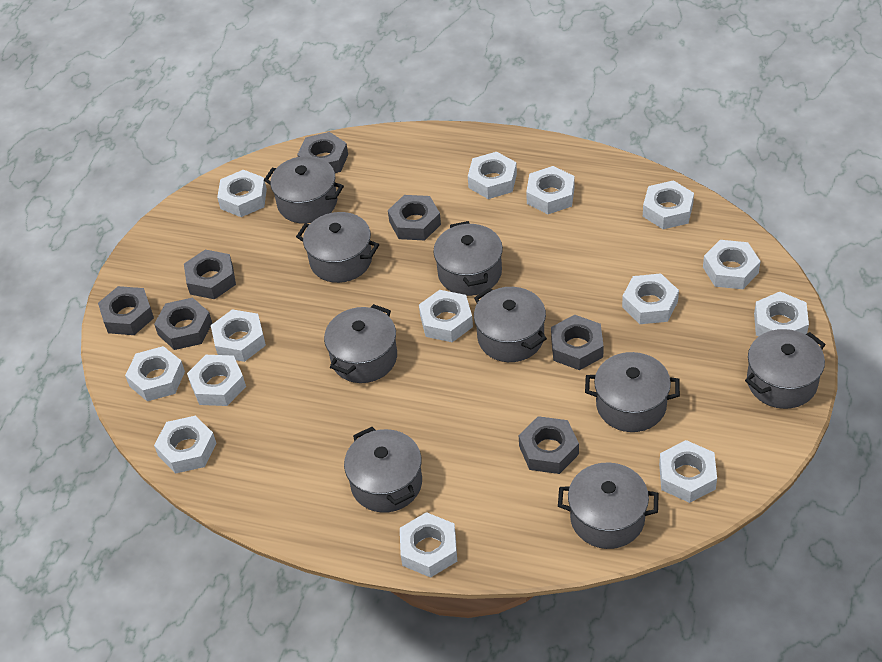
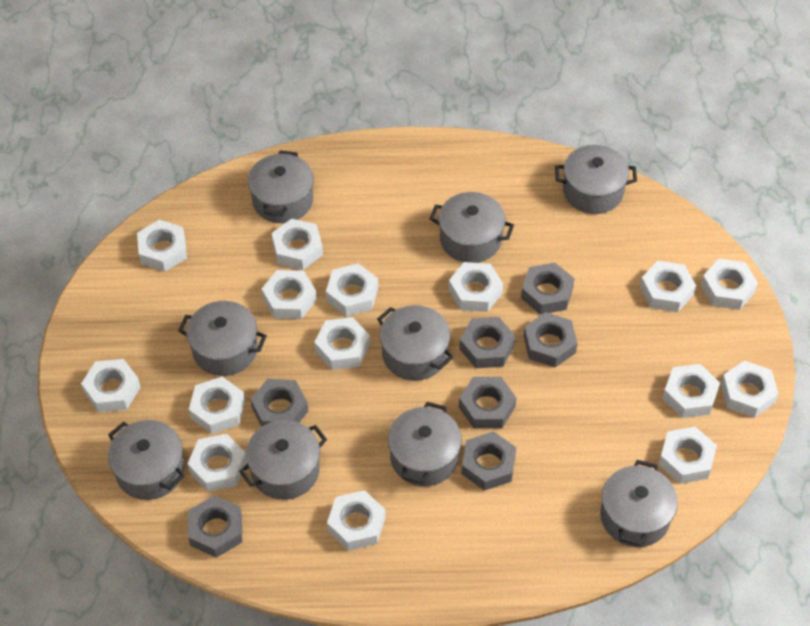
white nut: 14 -> 15

